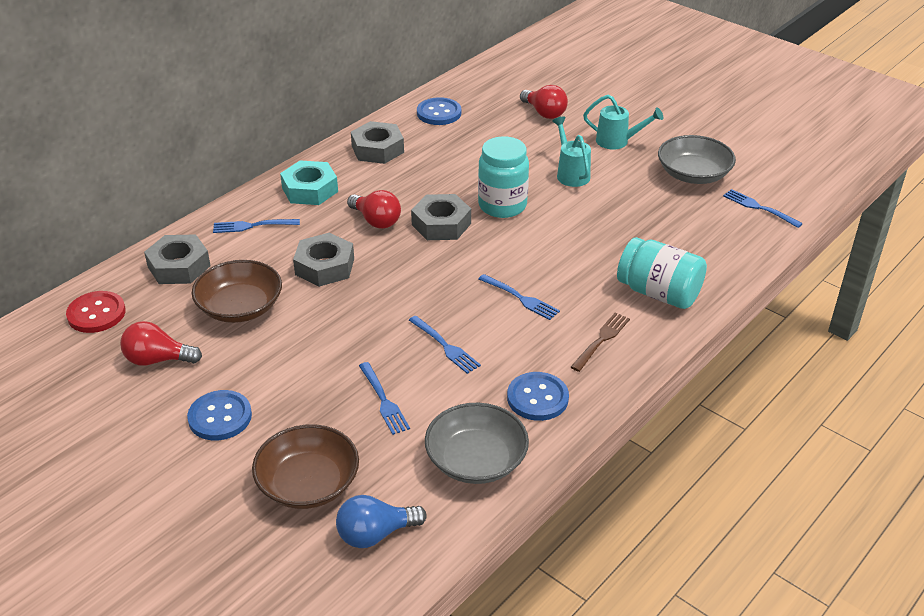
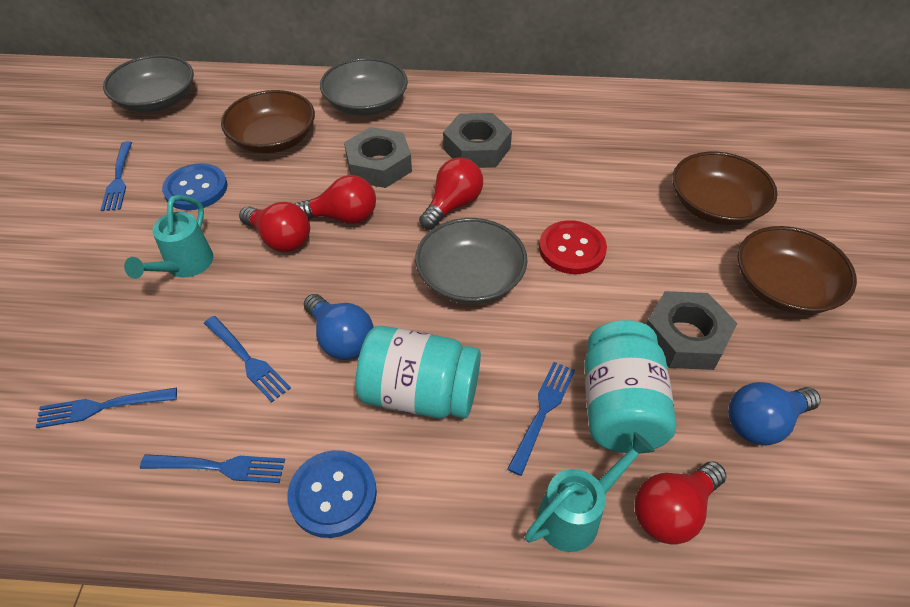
blue button: 3 -> 2
blue light bulb: 1 -> 2
brown bowl: 2 -> 3
brown fork: 1 -> 0
grey bowl: 2 -> 3
grey nut: 4 -> 3
red light bulb: 3 -> 4
turquoise nut: 1 -> 0

